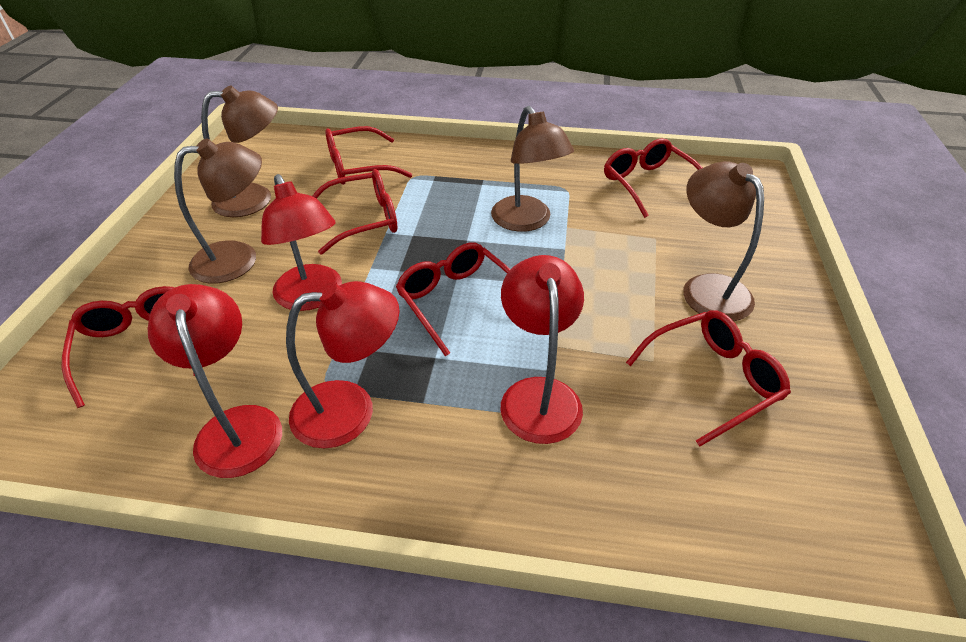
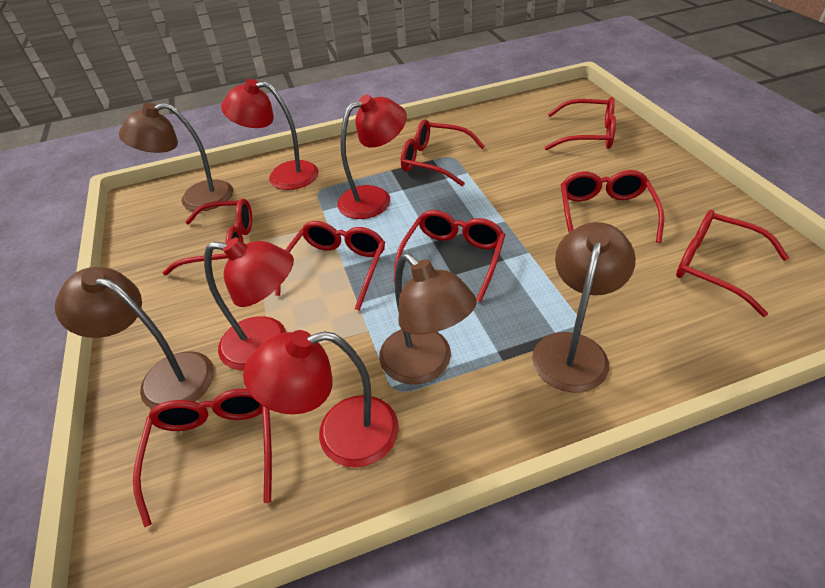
red glasses: 6 -> 8

